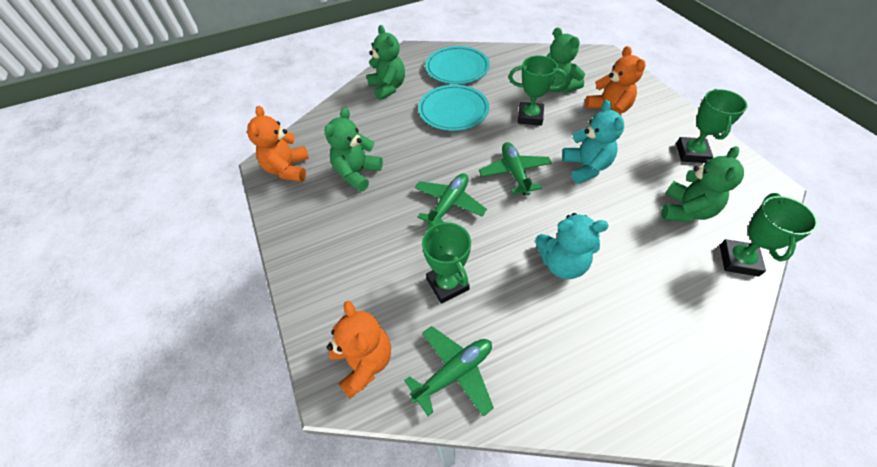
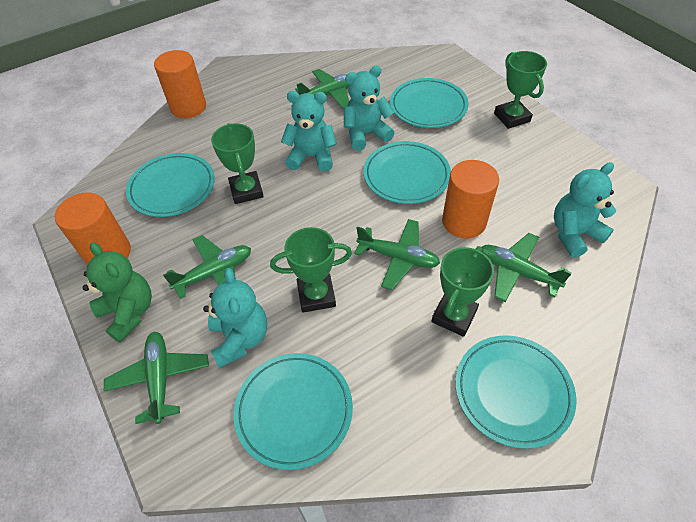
green plane: 3 -> 5
green teddy bear: 4 -> 1
orange cylinder: 0 -> 3
orange teddy bear: 3 -> 0
turquoise plate: 2 -> 5
turquoise teddy bear: 2 -> 4

